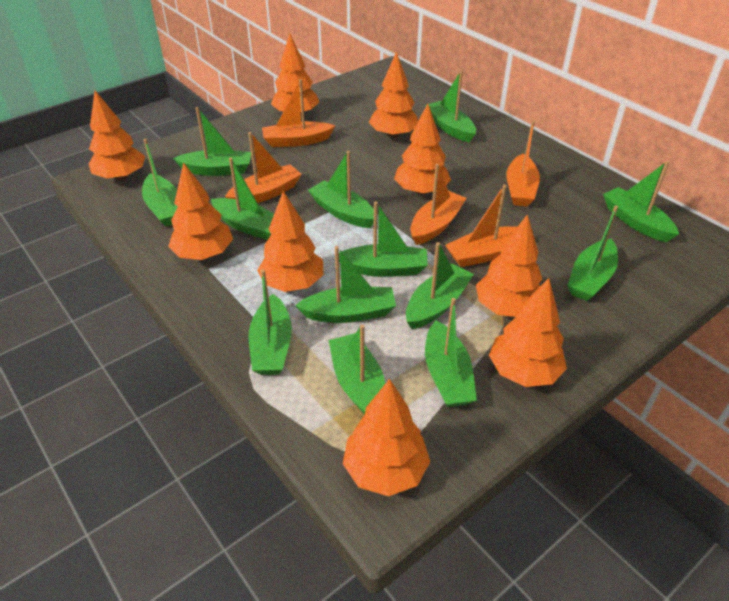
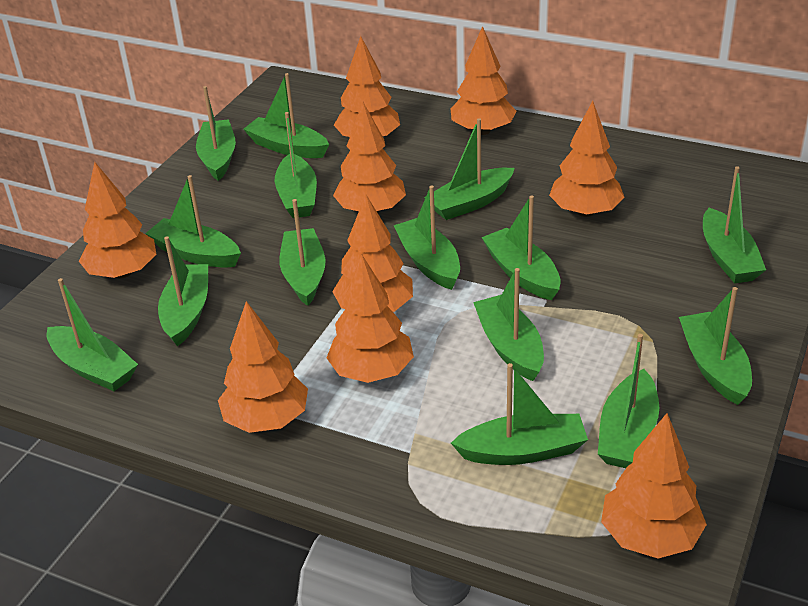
green boat: 13 -> 15
orange boat: 5 -> 0

